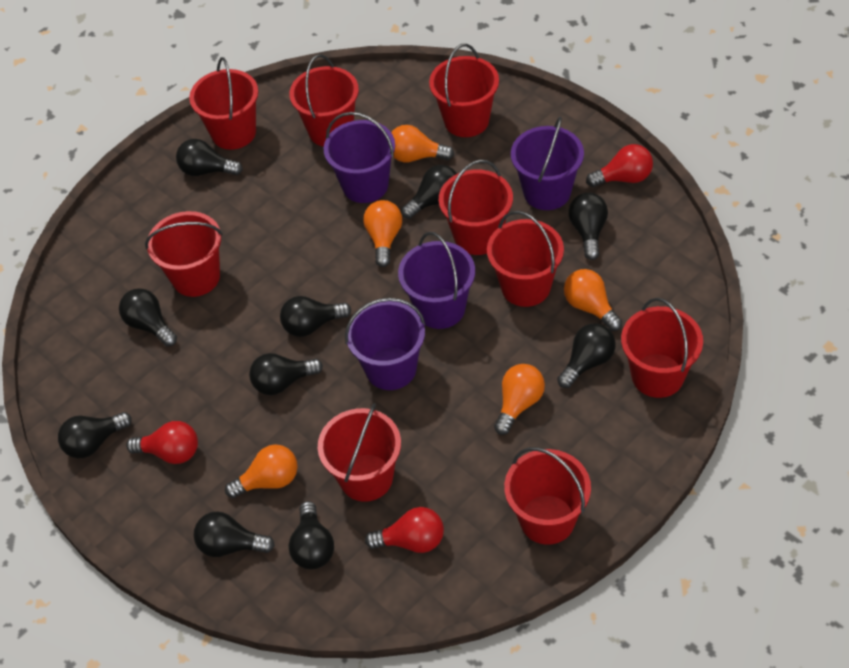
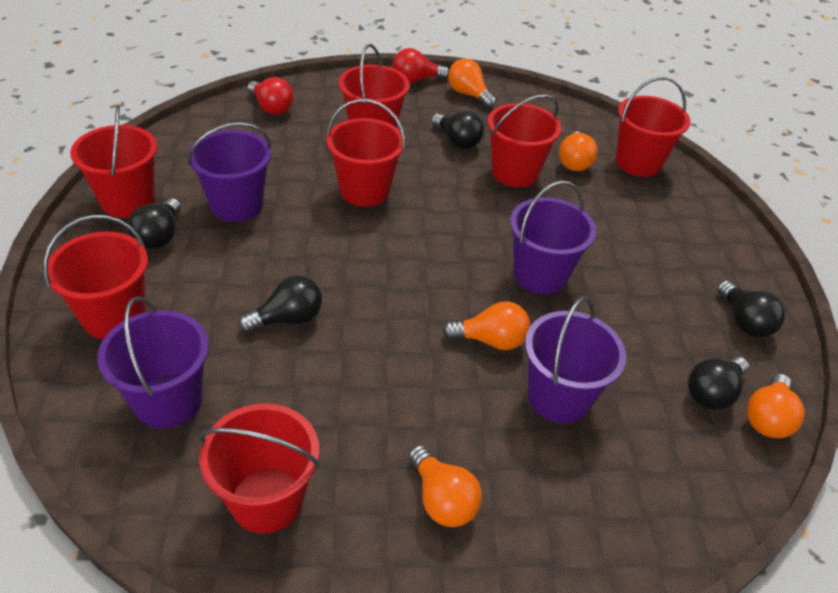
black light bulb: 10 -> 5
red bucket: 9 -> 7
red light bulb: 3 -> 2

